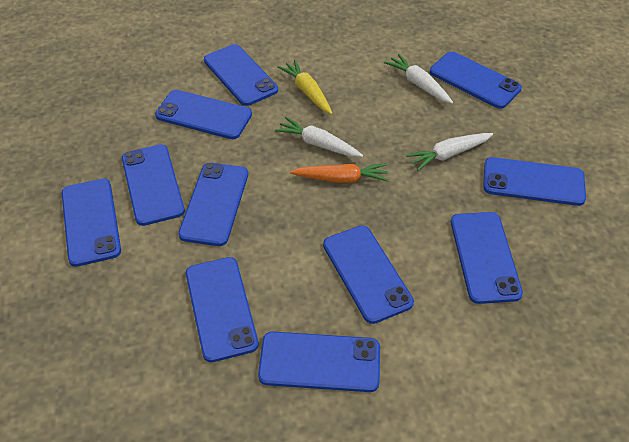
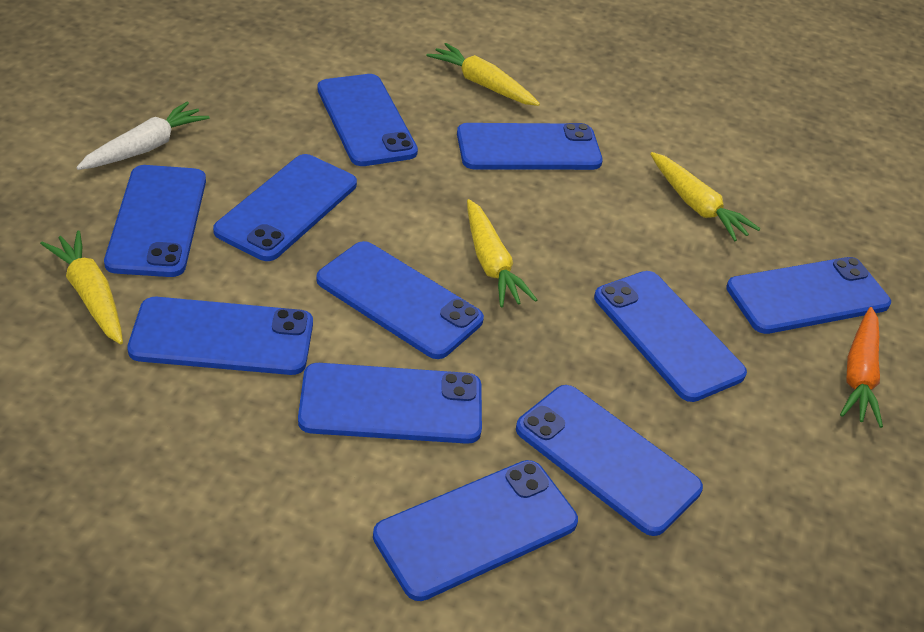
white carrot: 3 -> 1
yellow carrot: 1 -> 4

